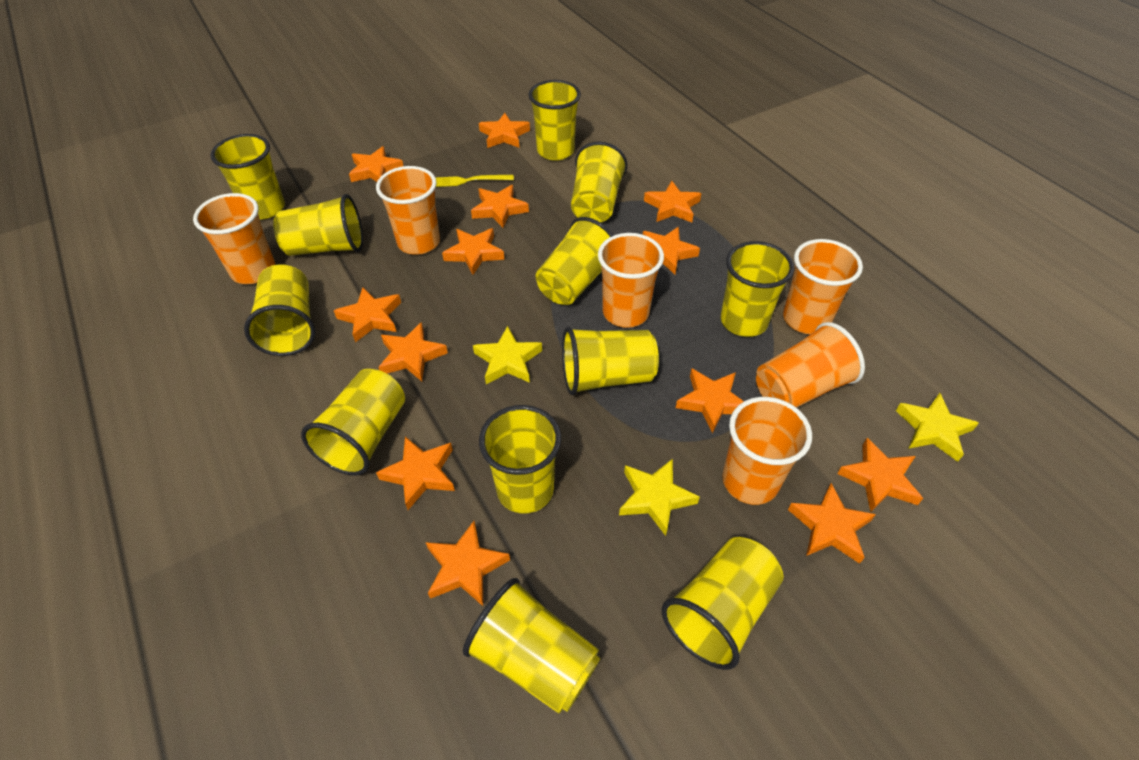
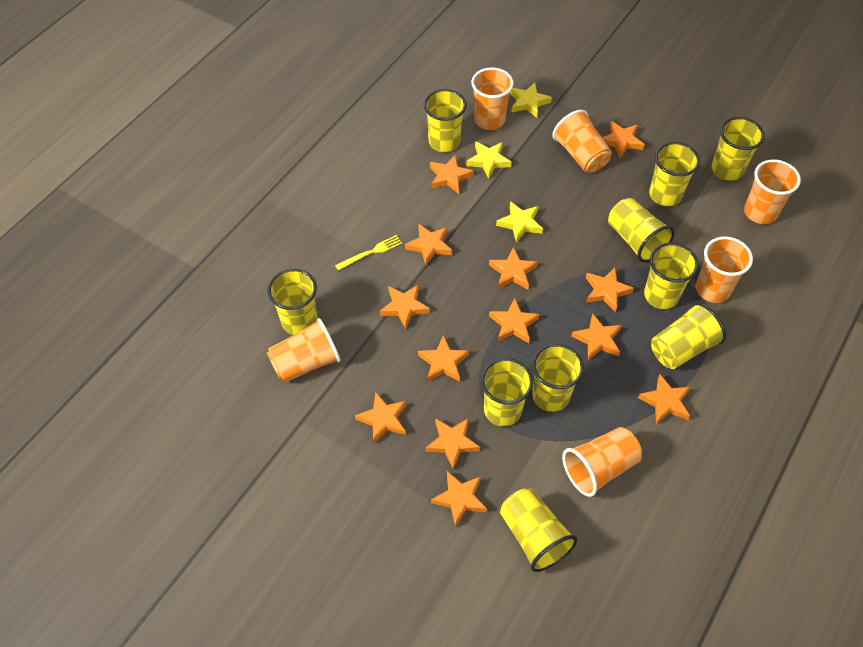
yellow cup: 12 -> 10

